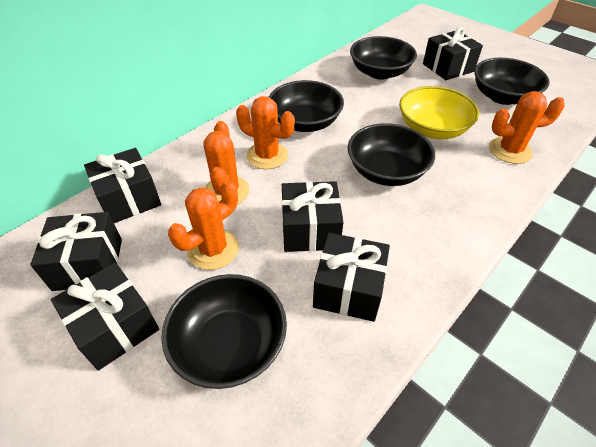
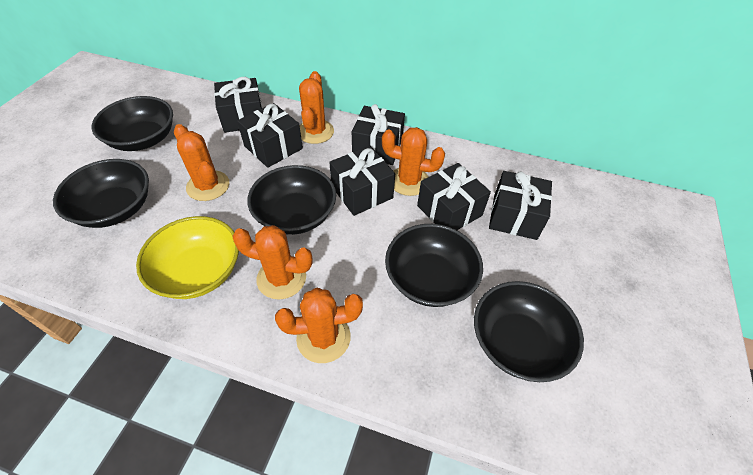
orange cactus: 4 -> 5

